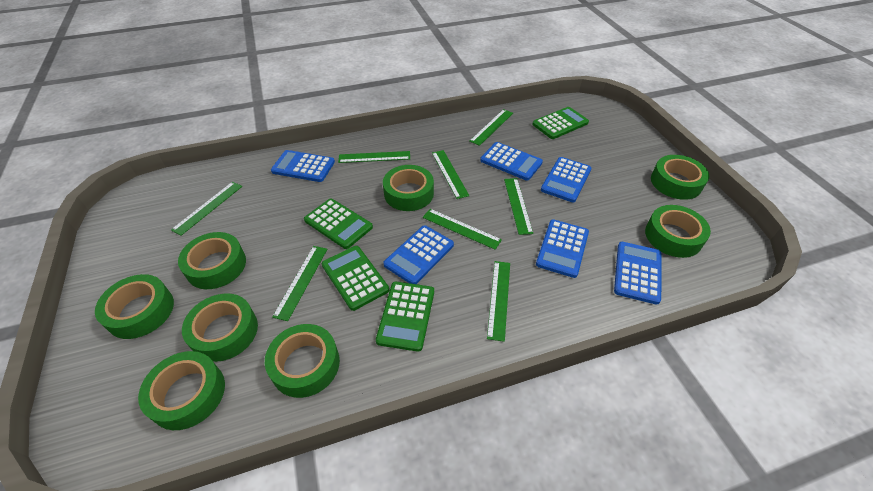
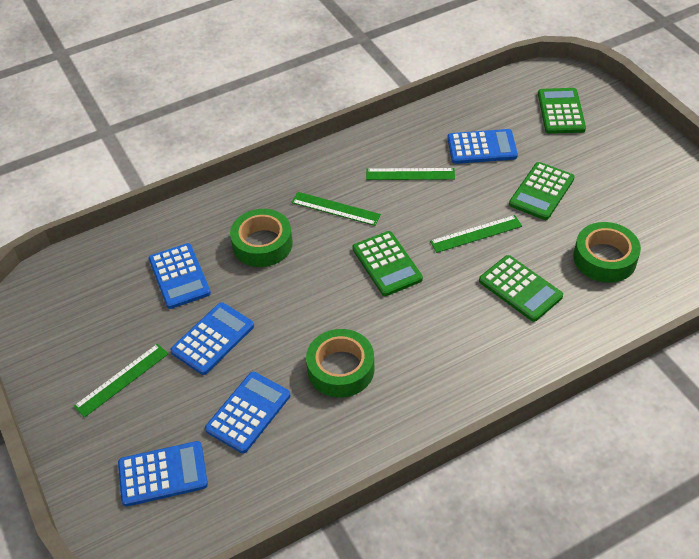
blue calculator: 6 -> 5
green ruler: 8 -> 4
green tape: 8 -> 3

